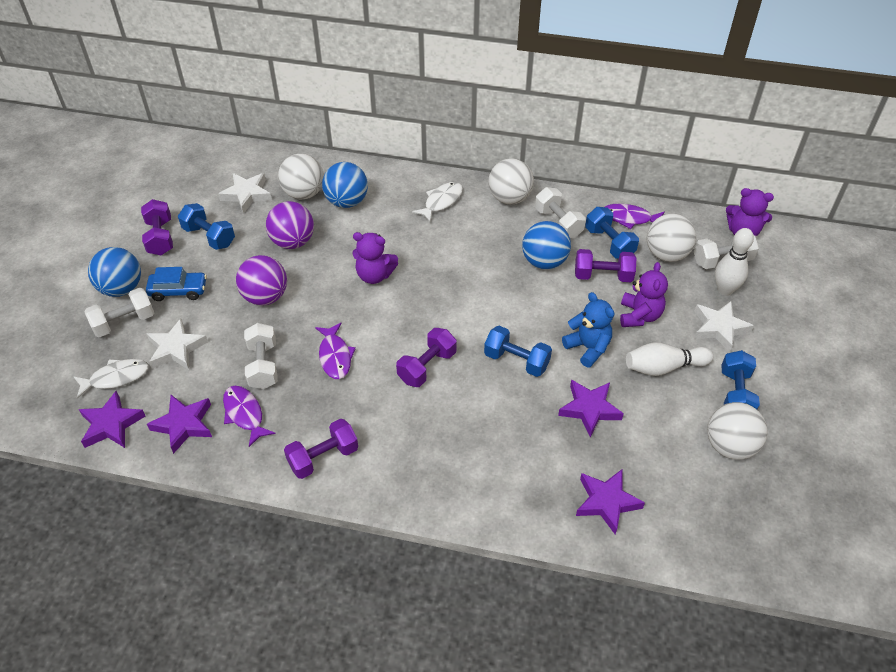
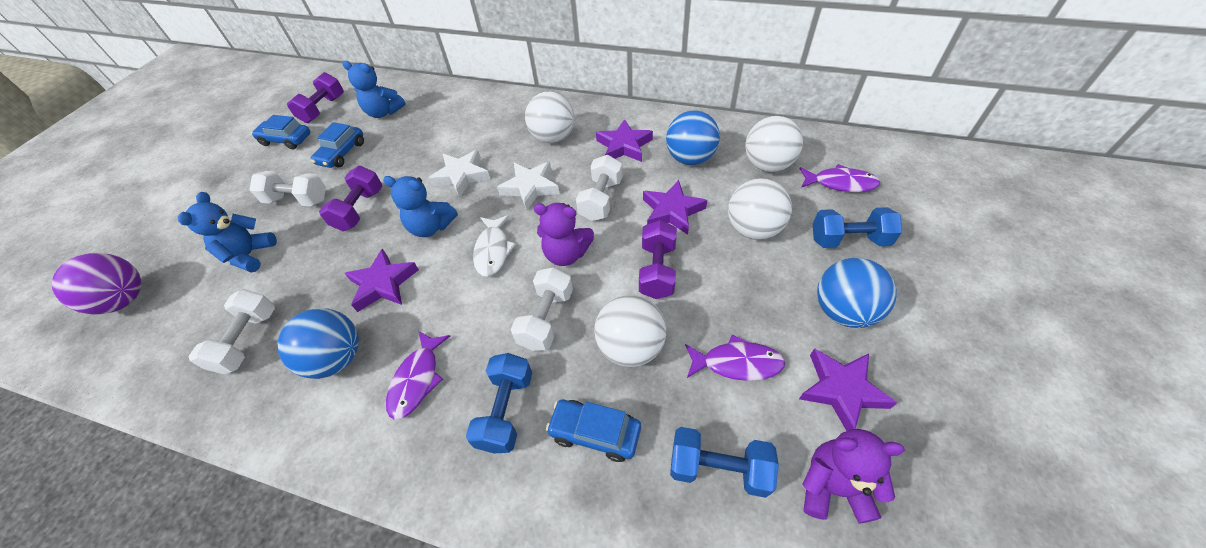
blue car: 1 -> 3
blue dumbbell: 4 -> 3
blue teddy bear: 1 -> 3
purple ball: 2 -> 1
purple dumbbell: 4 -> 3
purple teddy bear: 3 -> 2
white bowling pin: 2 -> 0
white fish: 2 -> 1
white star: 3 -> 2

